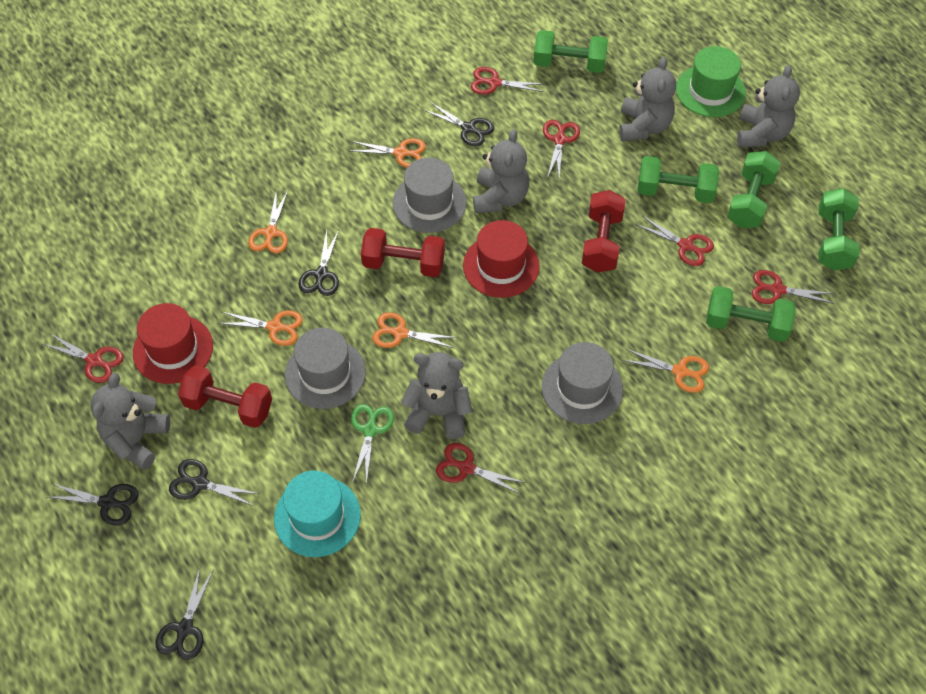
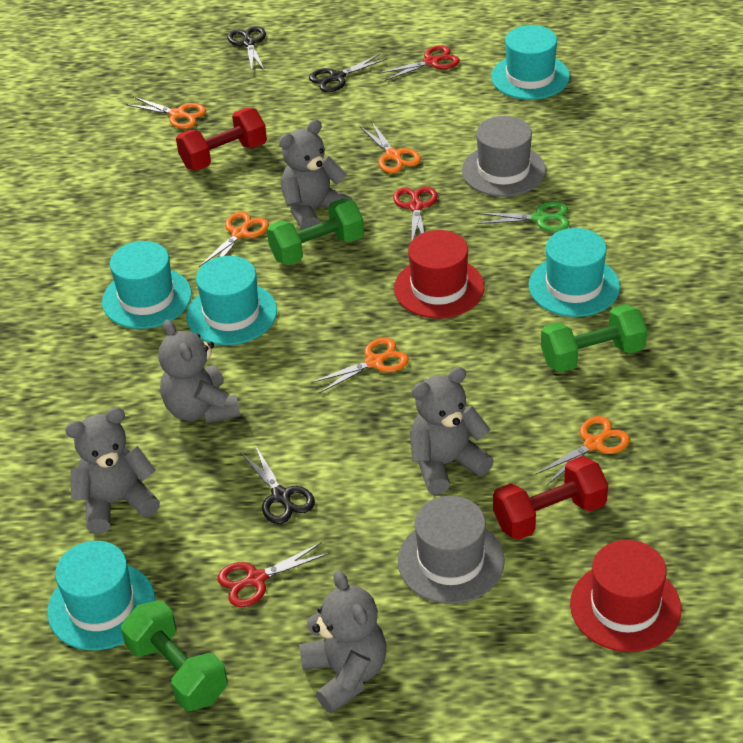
black scissors: 5 -> 3
green dumbbell: 5 -> 3
green hat: 1 -> 0
grey hat: 3 -> 2
red dumbbell: 3 -> 2
red scissors: 6 -> 3
turquoise hat: 1 -> 5

